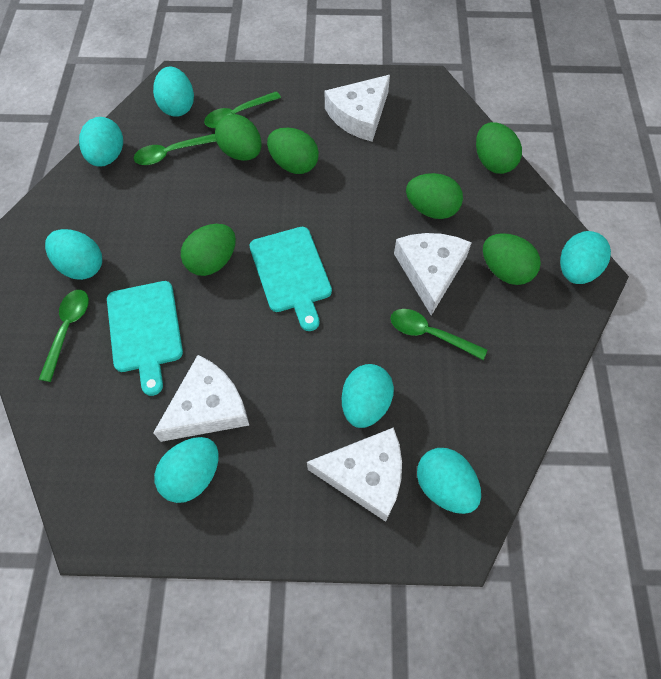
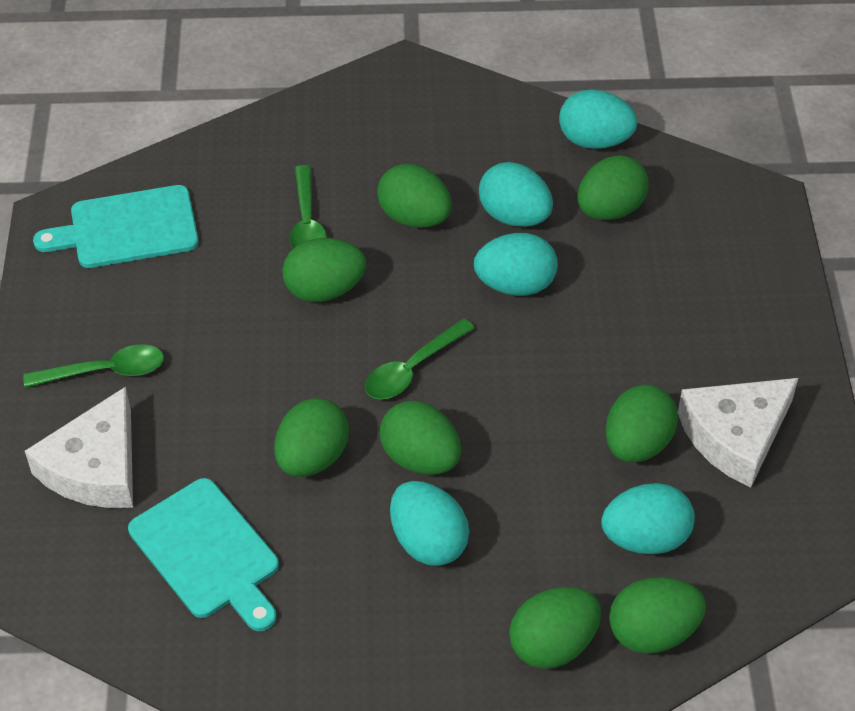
green egg: 6 -> 8
green spoon: 4 -> 3
turquoise egg: 7 -> 5
white cheese: 4 -> 2

